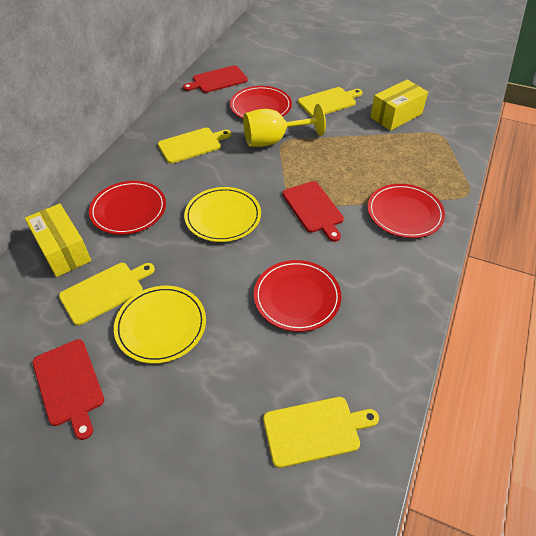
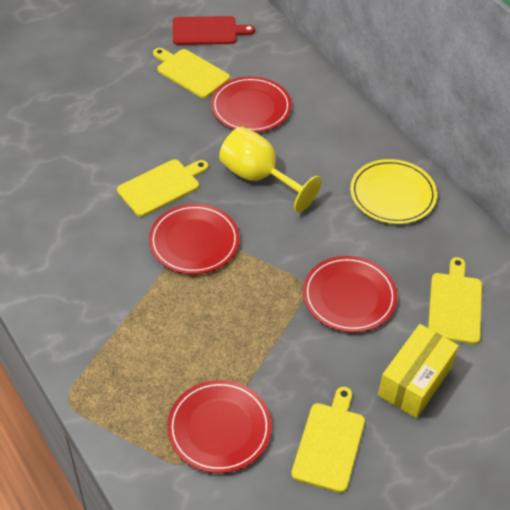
red cutting board: 3 -> 1
yellow box: 2 -> 1
yellow plate: 2 -> 1

